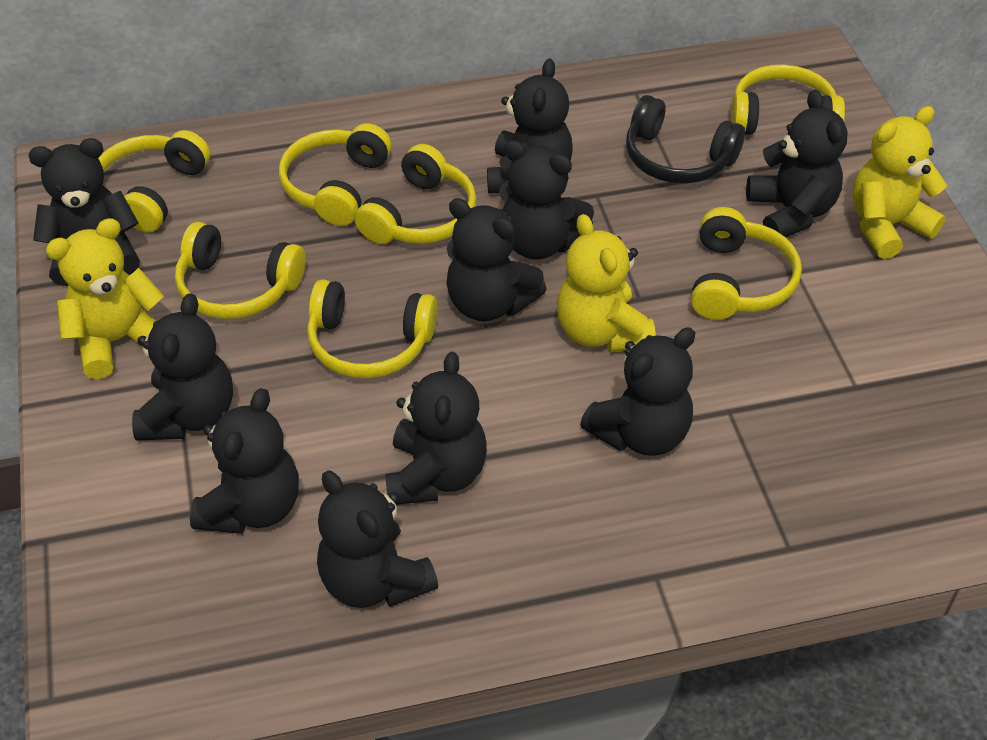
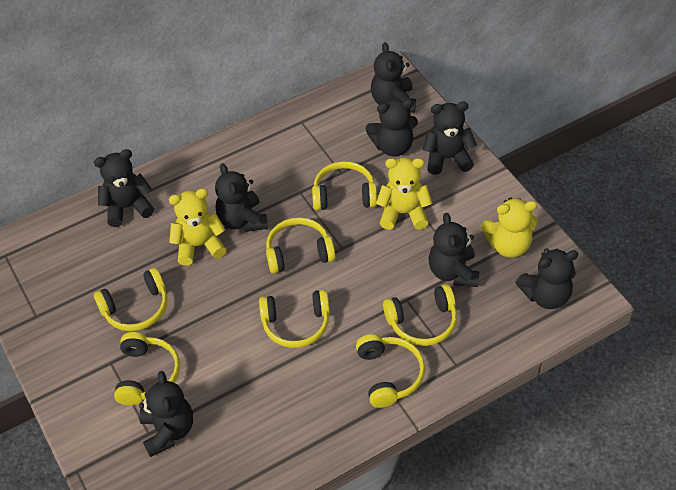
black headphones: 1 -> 0
black teddy bear: 10 -> 8

